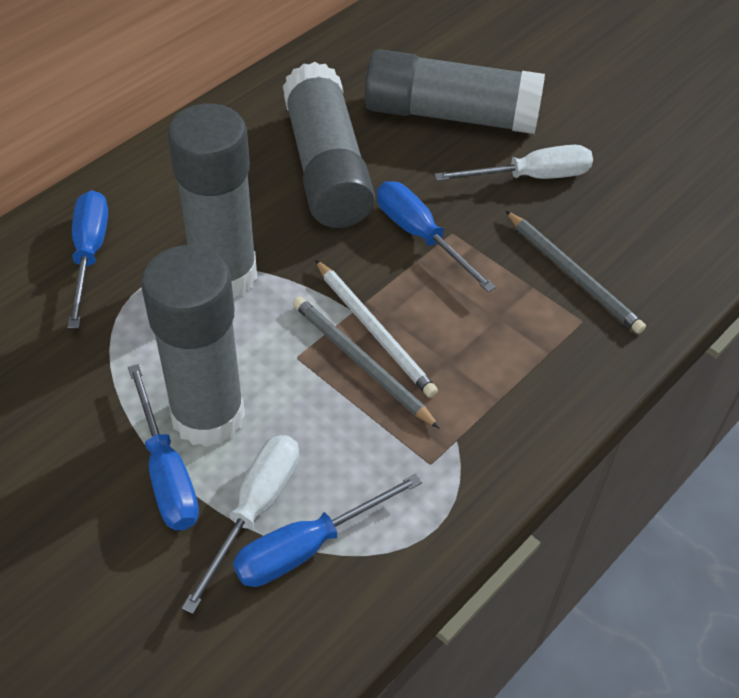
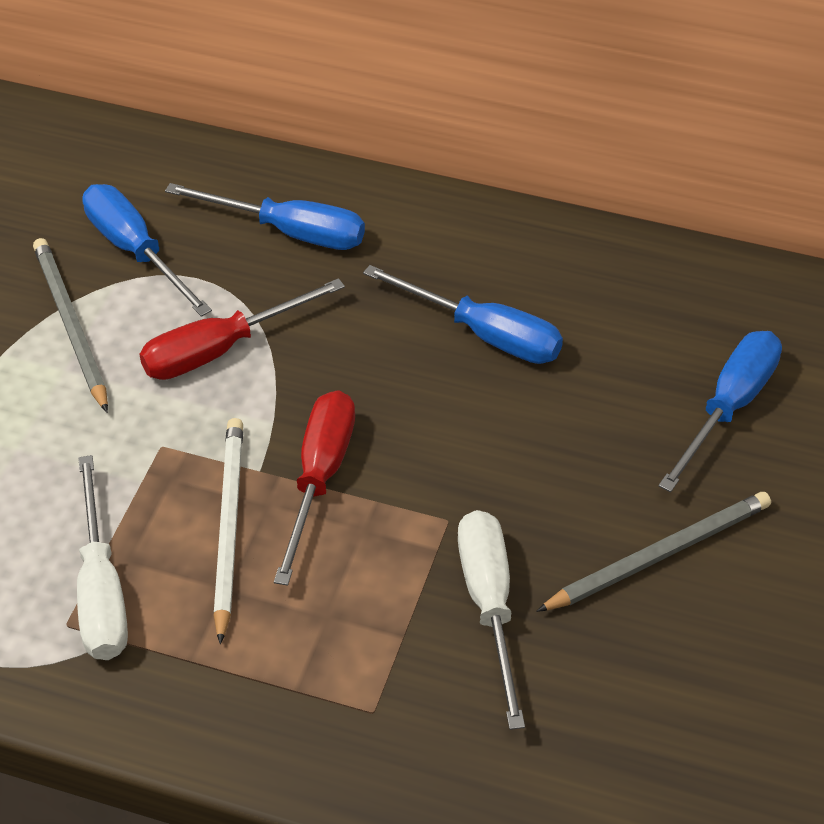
grey glue stick: 4 -> 0
red screwdriver: 0 -> 2

